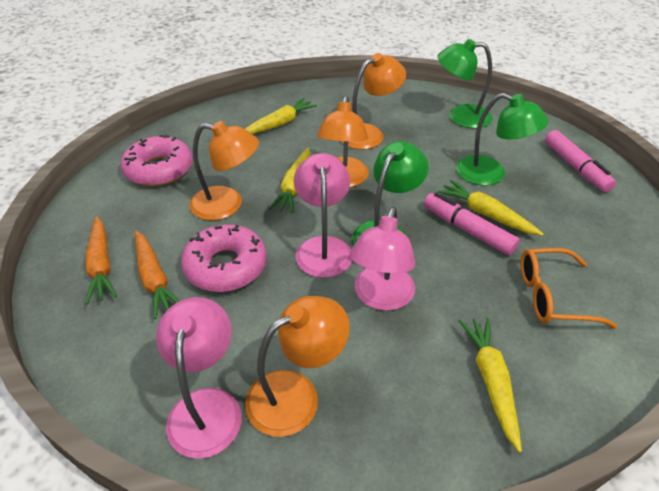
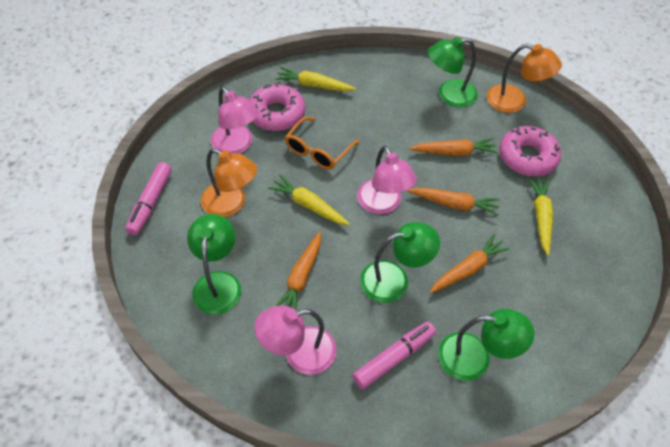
green lamp: 3 -> 4
orange carrot: 2 -> 4
orange lamp: 4 -> 2
yellow carrot: 4 -> 3

